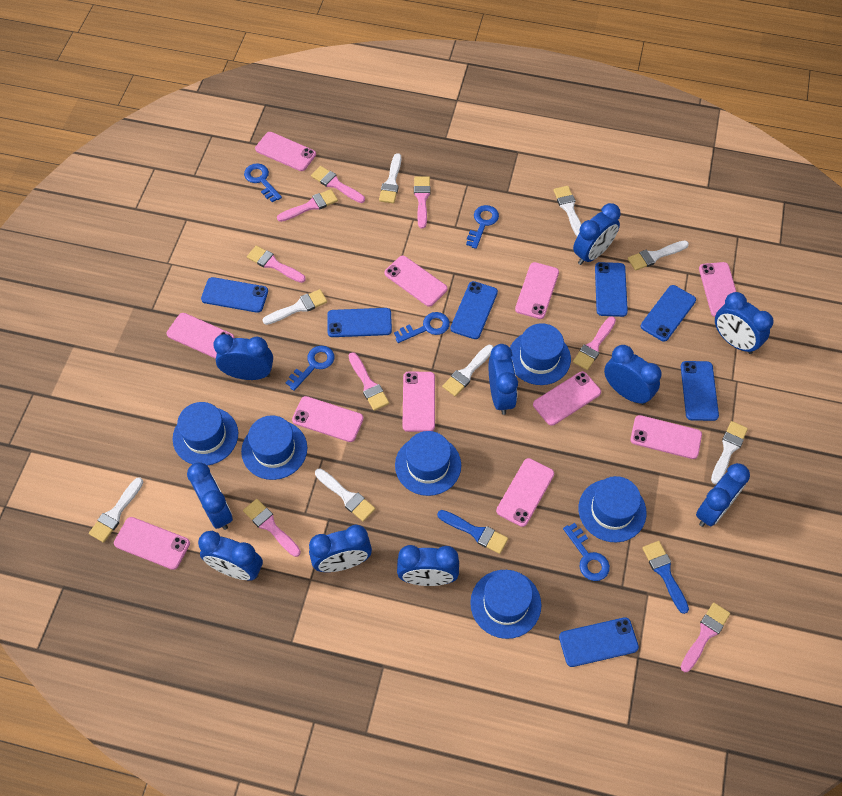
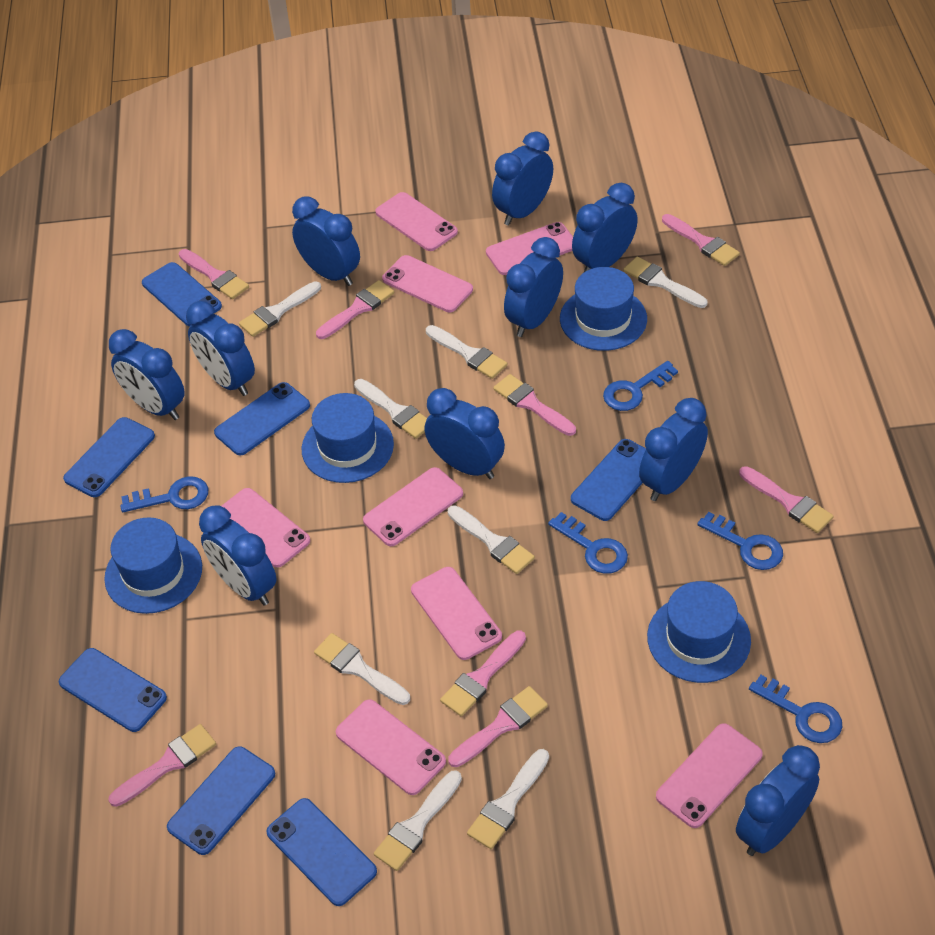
blue brush: 2 -> 0
blue hat: 6 -> 4
pink phone: 11 -> 8

